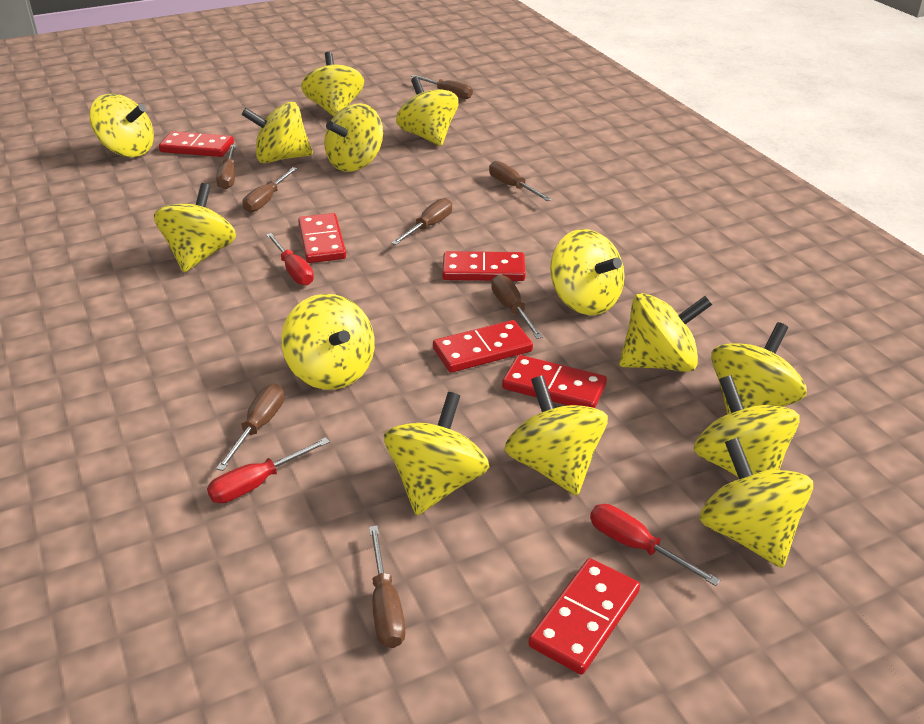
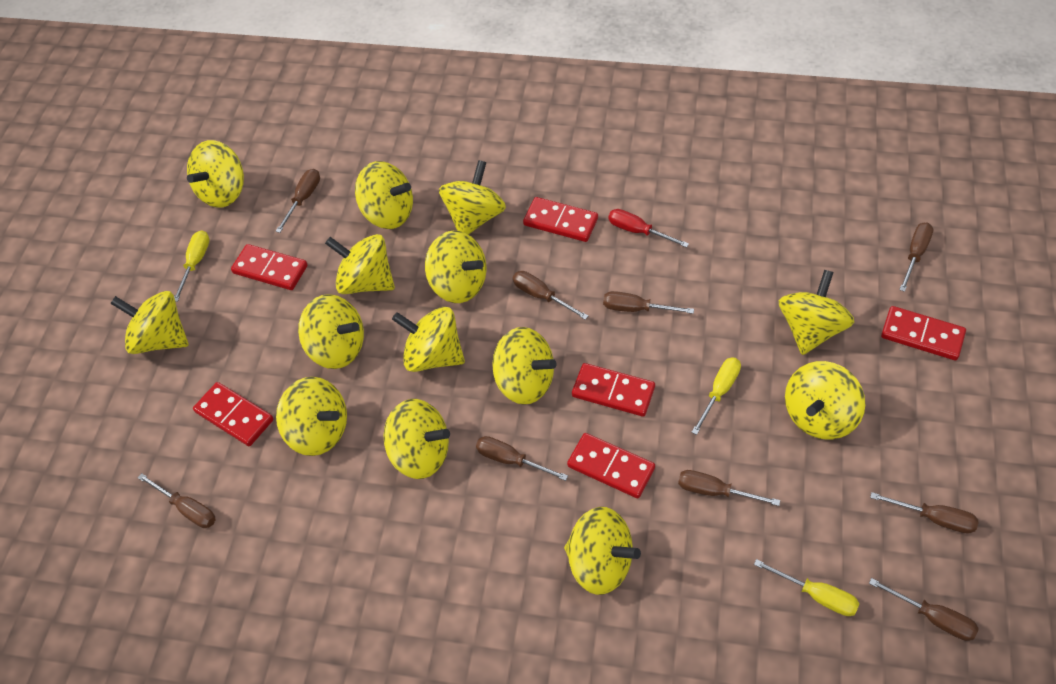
brown screwdriver: 8 -> 9
red screwdriver: 3 -> 1
yellow screwdriver: 0 -> 3

